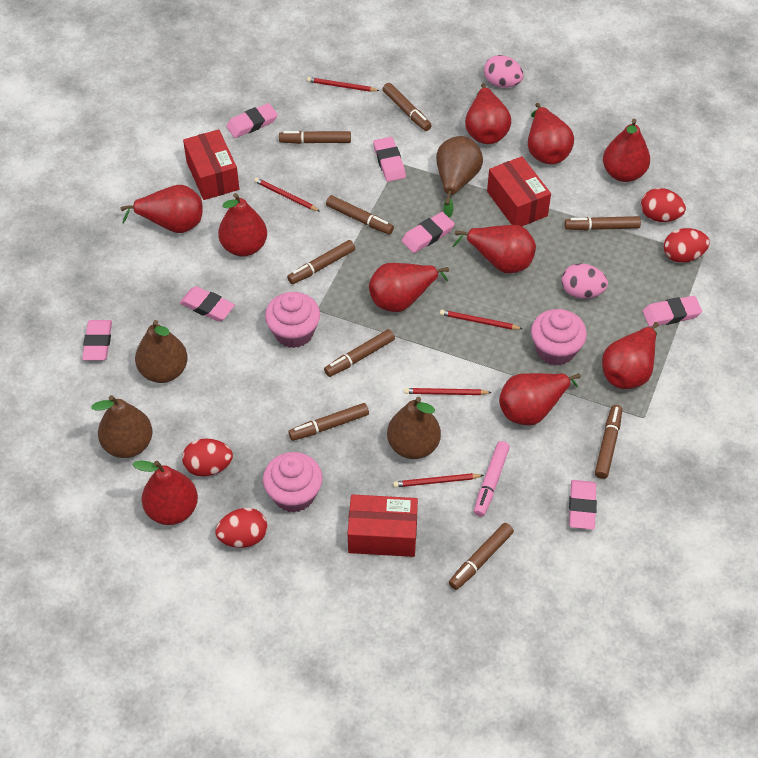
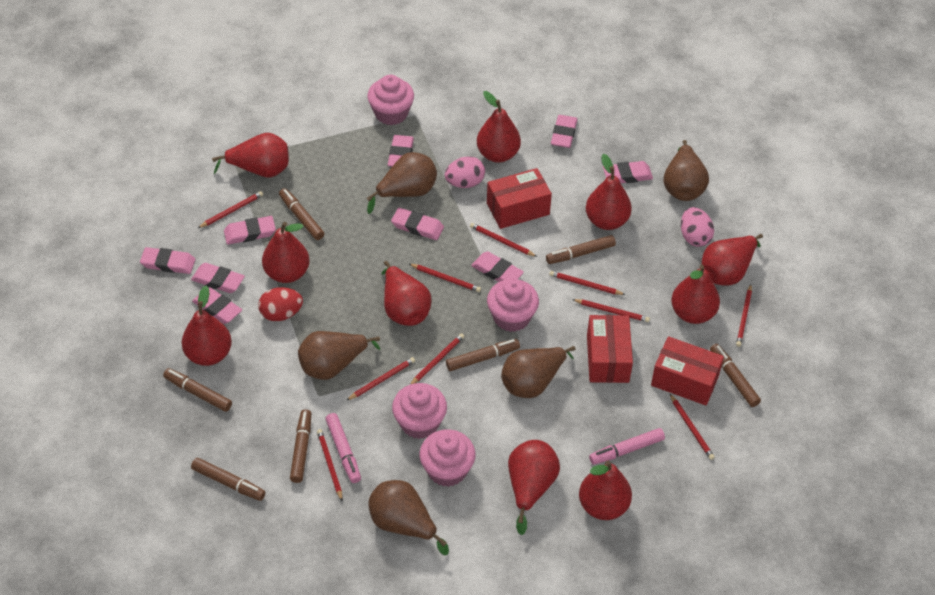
brown marker: 9 -> 7
brown pear: 4 -> 5
pink cupcake: 3 -> 4
pink eraser: 7 -> 9
pink marker: 1 -> 2
red egg: 4 -> 1
red pencil: 5 -> 10

